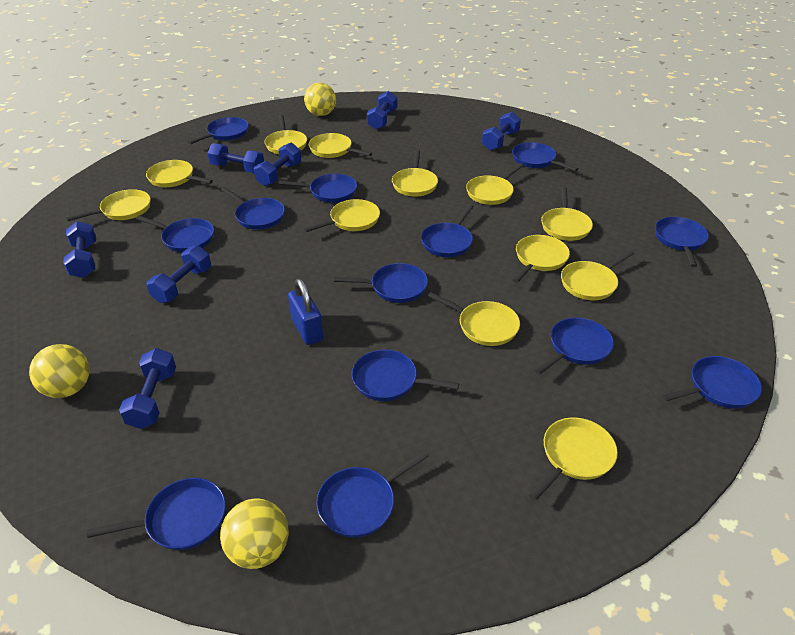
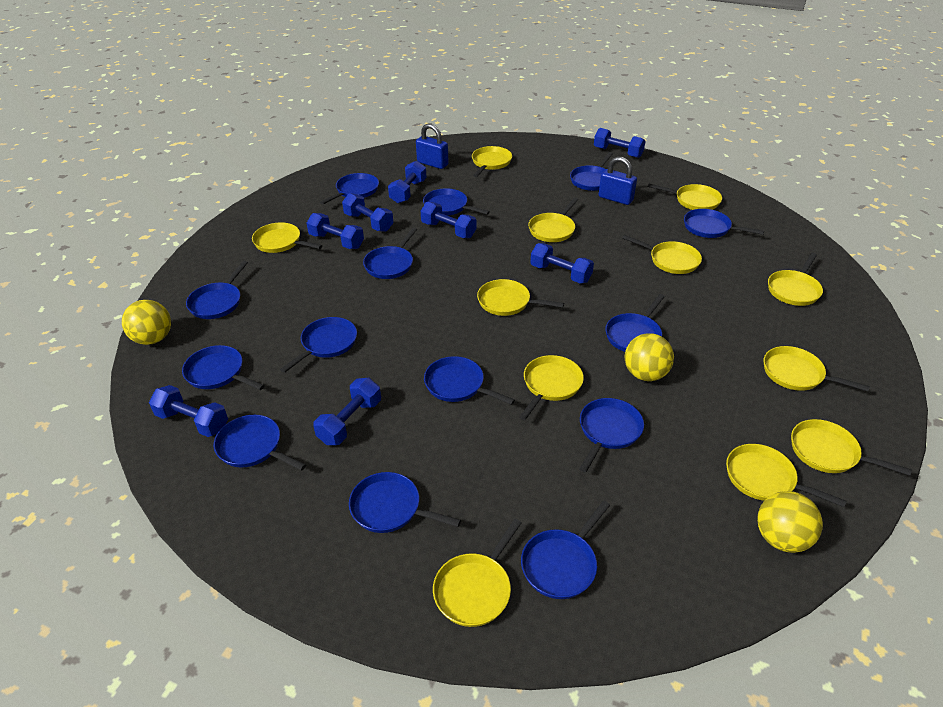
blue dumbbell: 7 -> 8
blue padlock: 1 -> 2
blue pan: 13 -> 14

